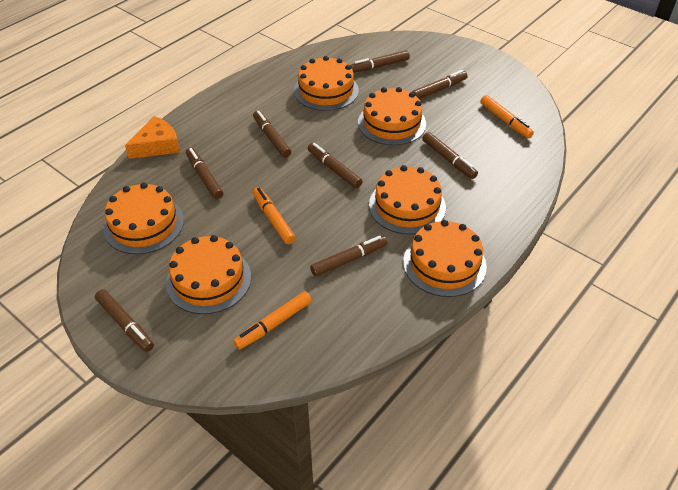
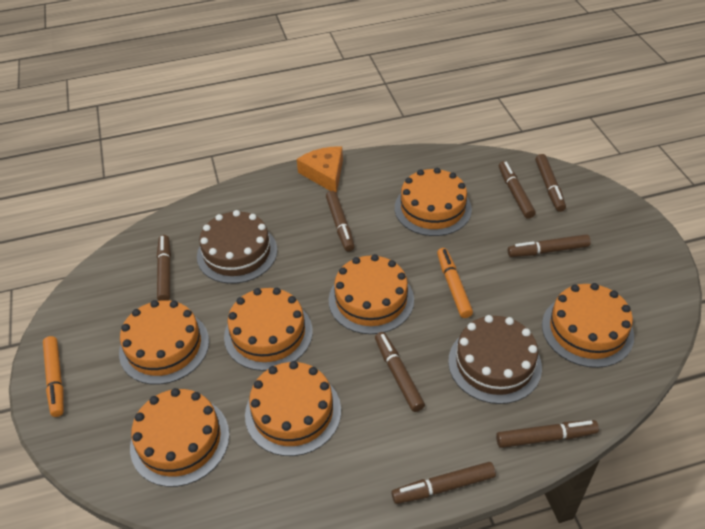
brown cake: 0 -> 2
orange cake: 6 -> 7
orange marker: 3 -> 2

